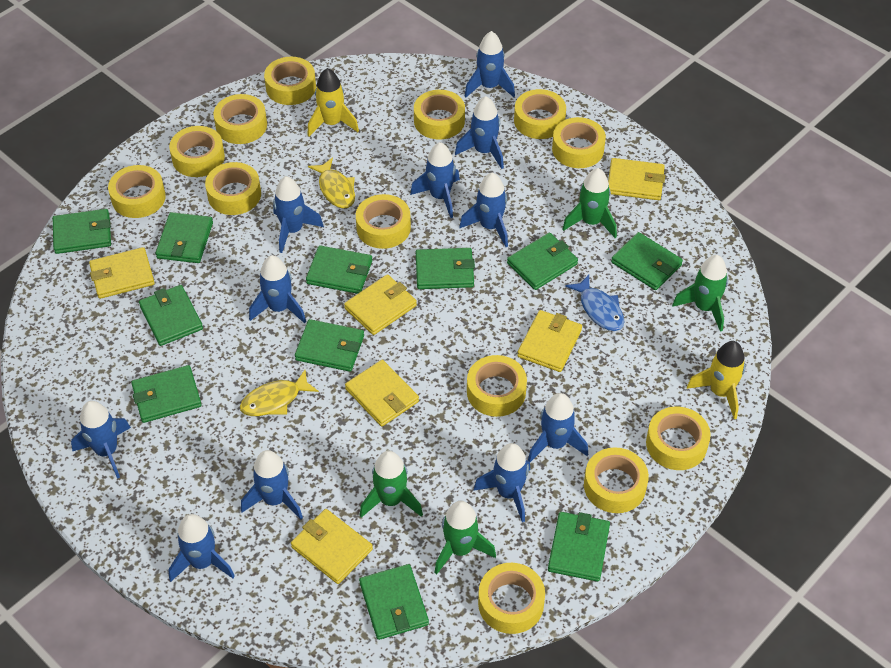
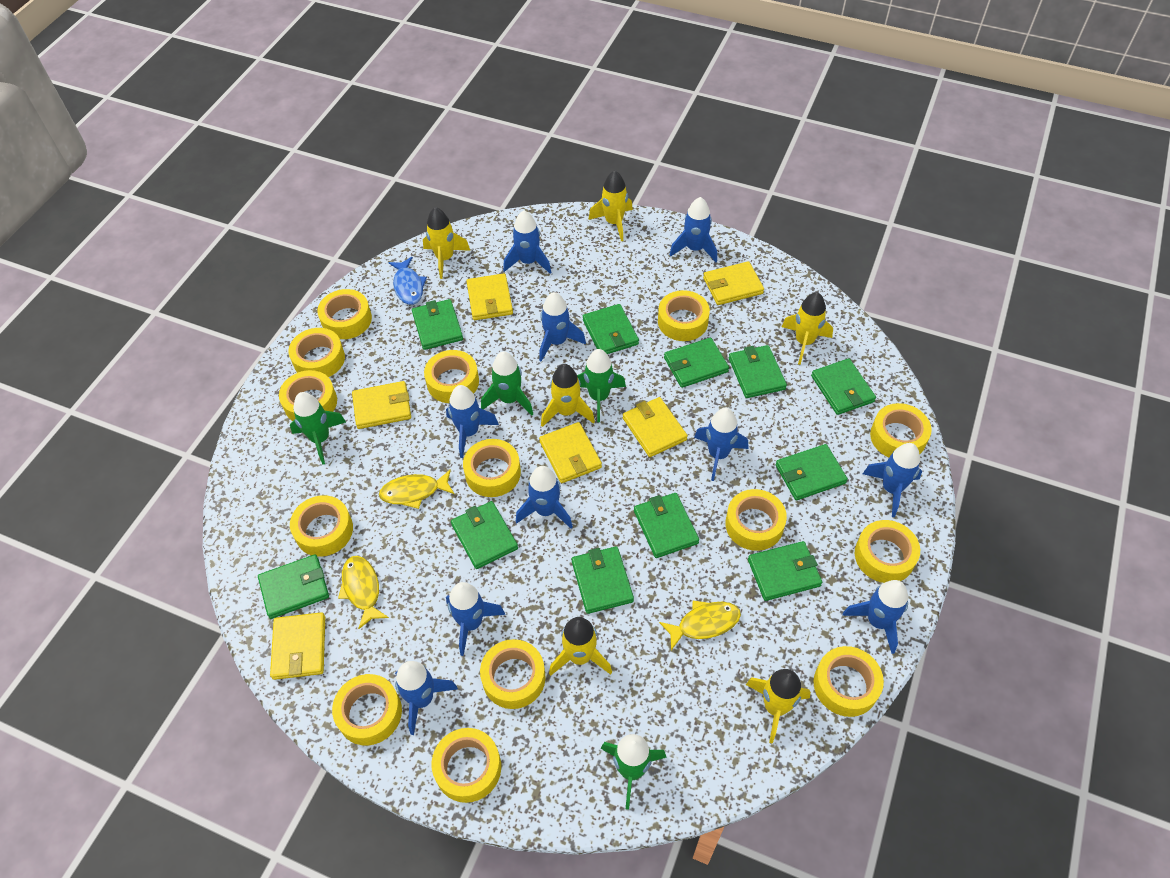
blue rocket: 11 -> 10
yellow fish: 2 -> 3
yellow rocket: 2 -> 6
yellow tape: 13 -> 14

